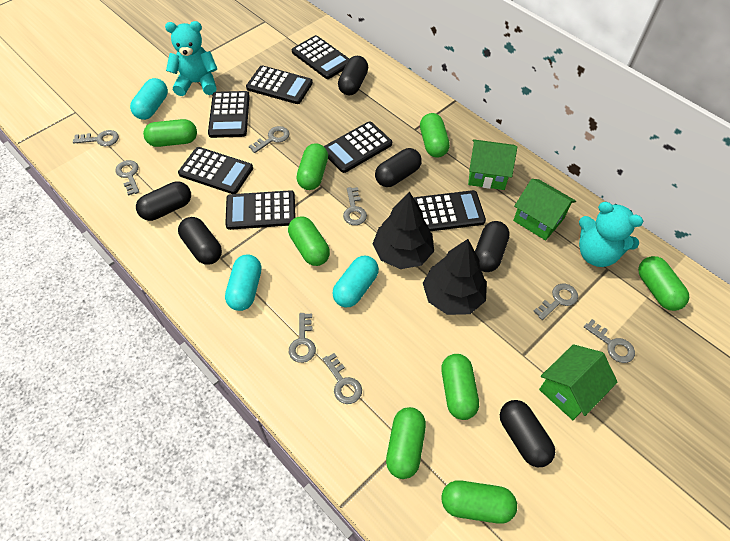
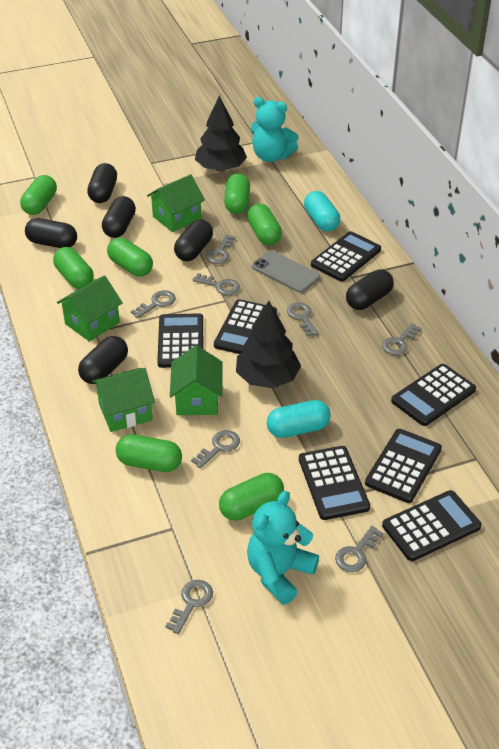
green capsule: 8 -> 7
green house: 3 -> 4
grey phone: 0 -> 1
turquoise capsule: 3 -> 2

